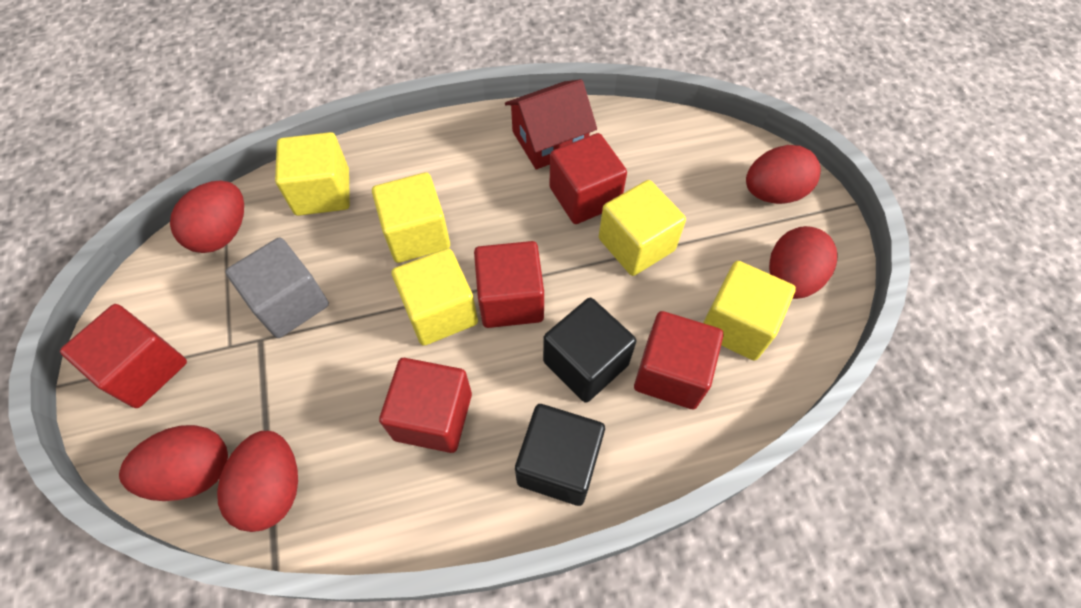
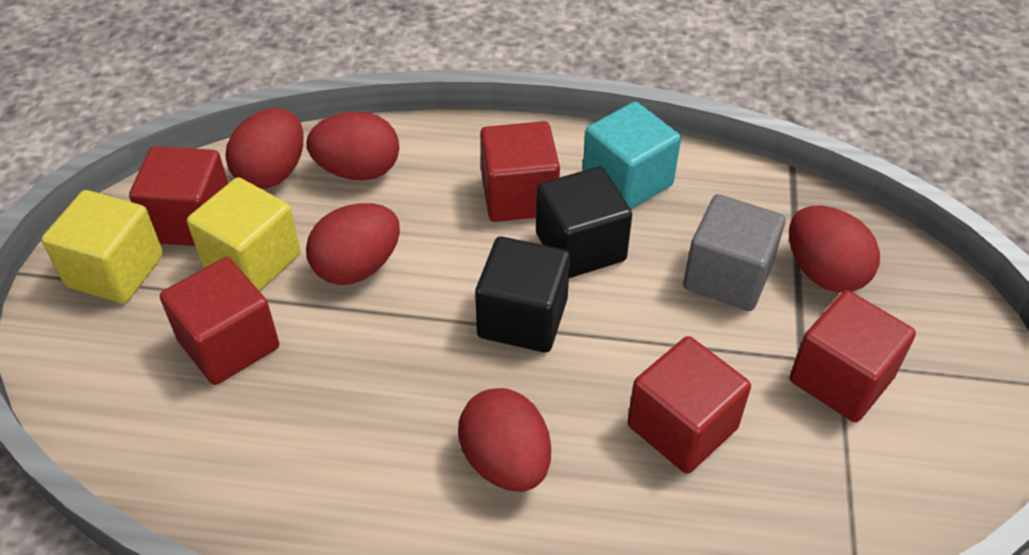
red house: 1 -> 0
turquoise cube: 0 -> 1
yellow cube: 5 -> 2

